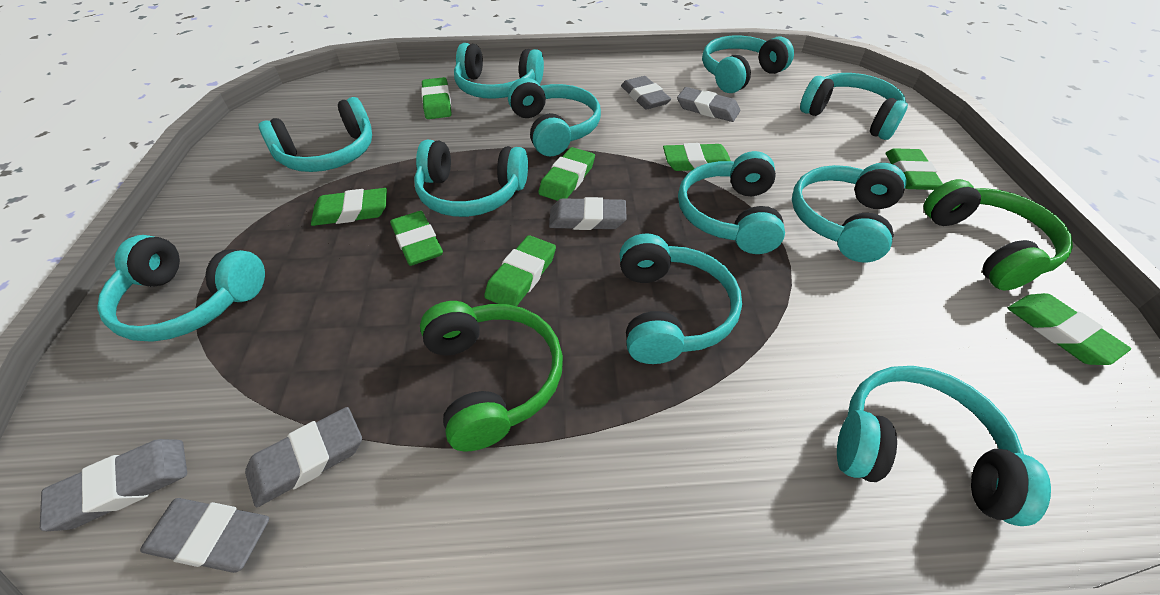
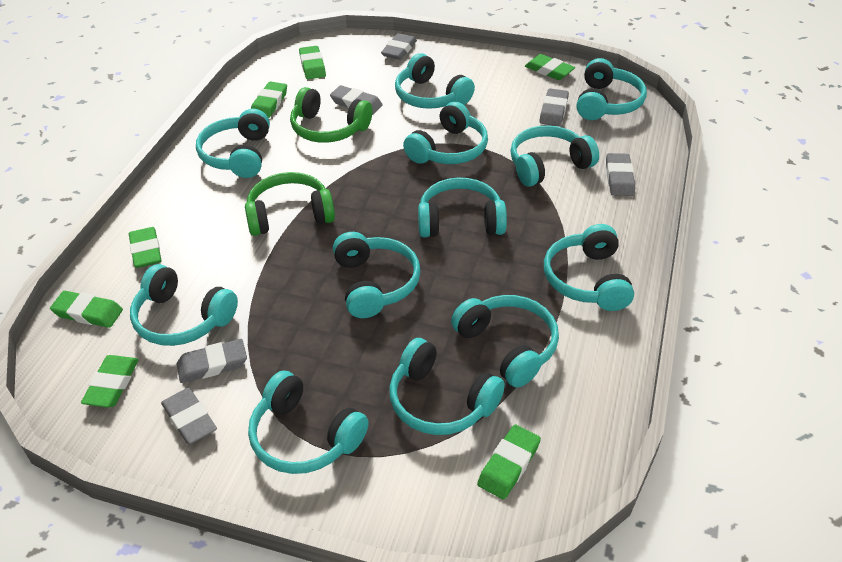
green eraser: 8 -> 7
turquoise headphones: 11 -> 12

